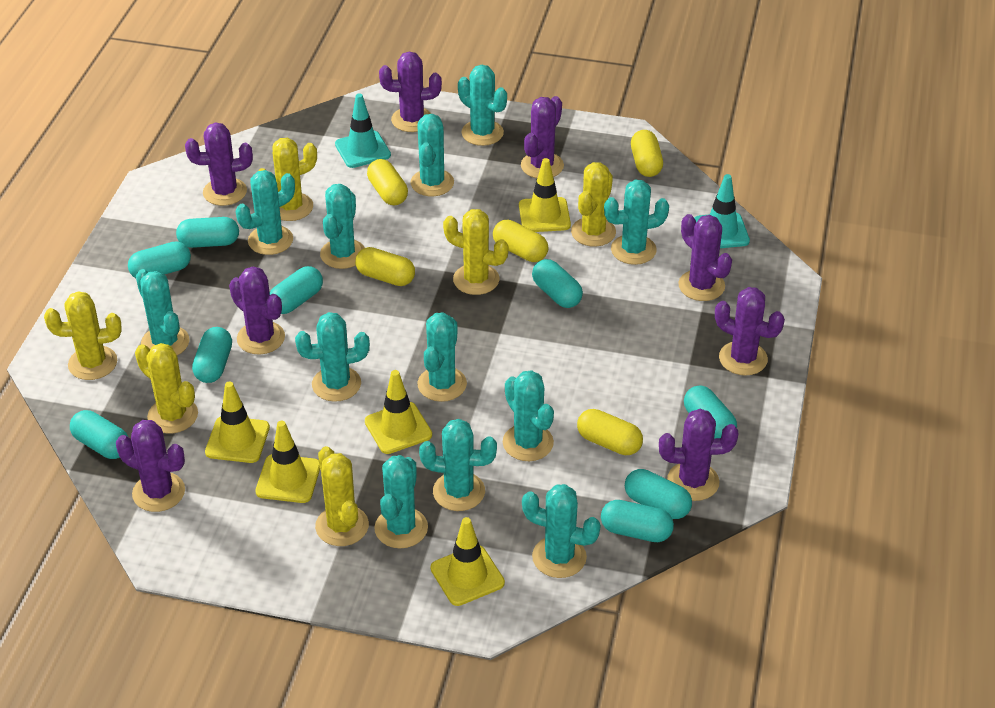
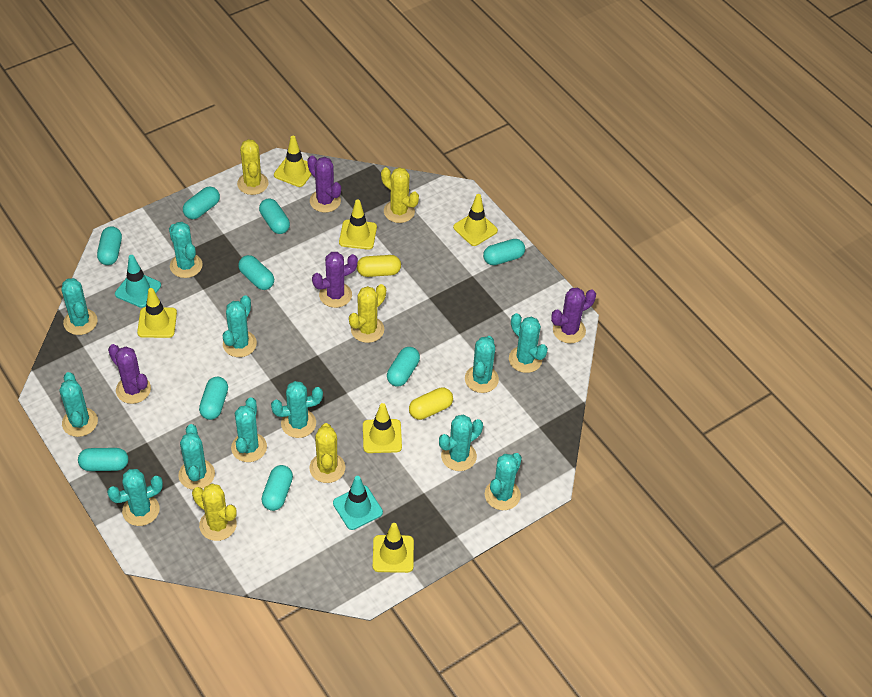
purple cactus: 8 -> 4
yellow cactus: 6 -> 5
yellow capsule: 5 -> 2
yellow traffic cone: 5 -> 6

